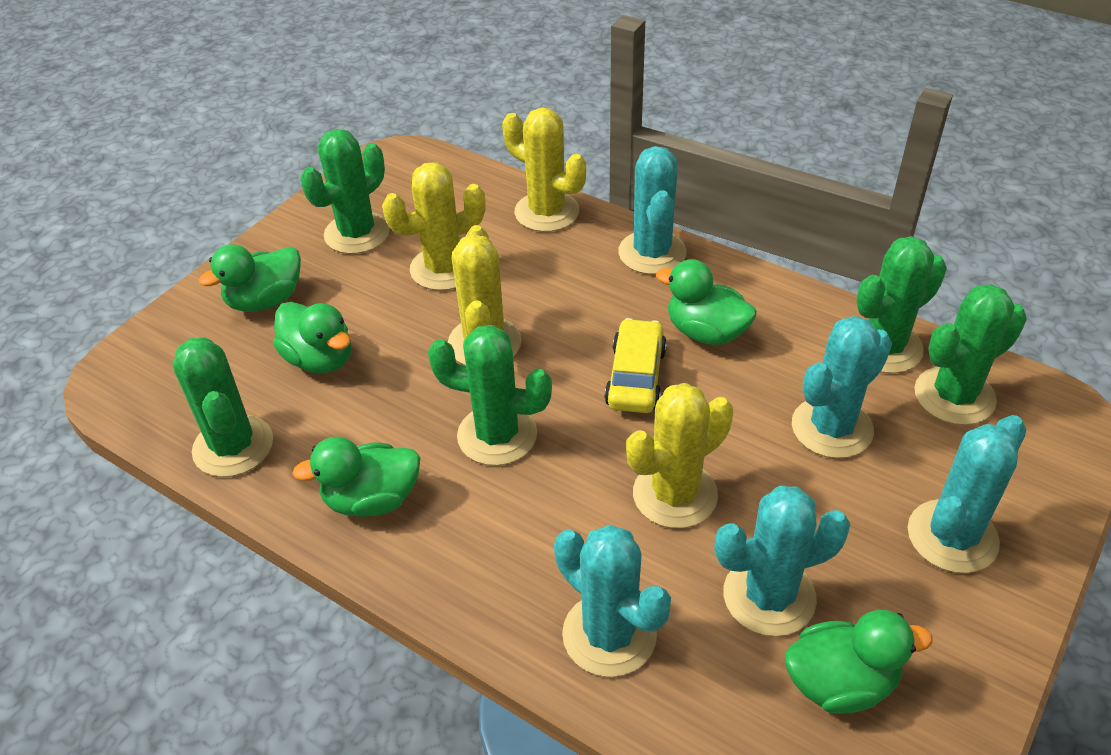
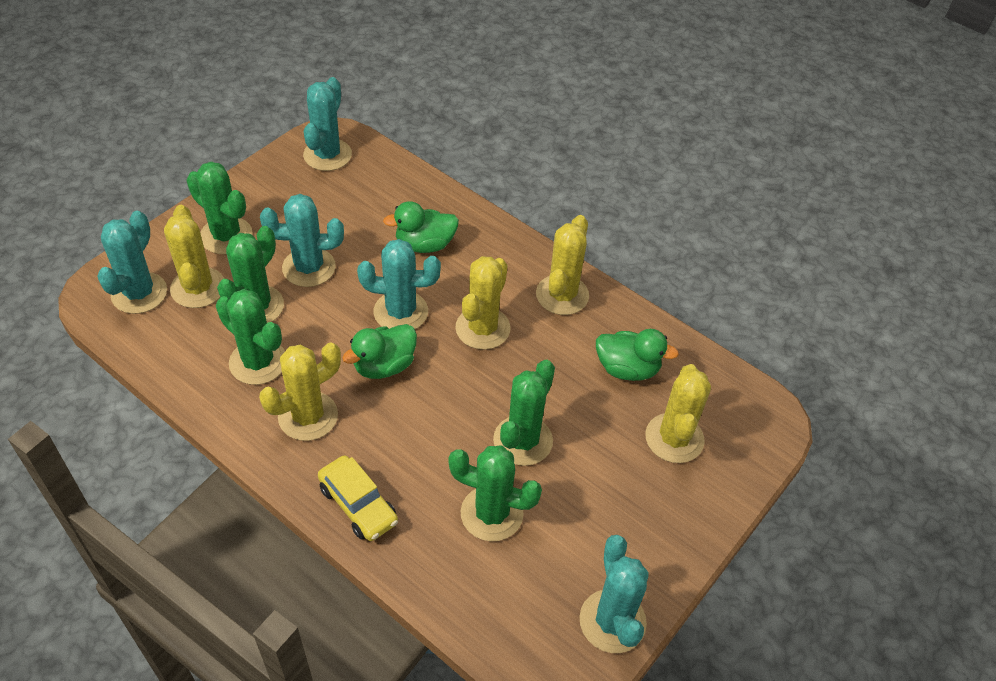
green duck: 5 -> 3
yellow cactus: 4 -> 5

